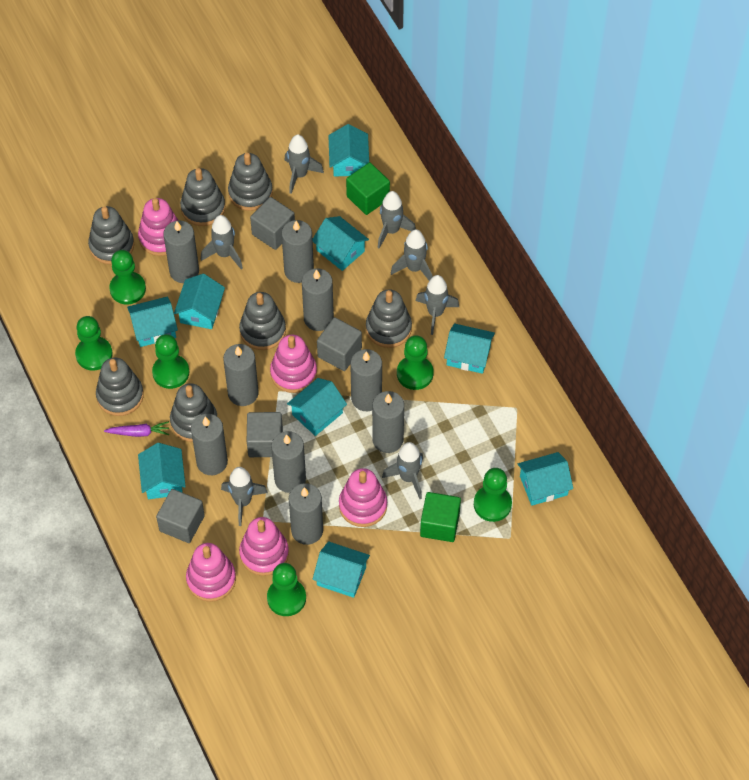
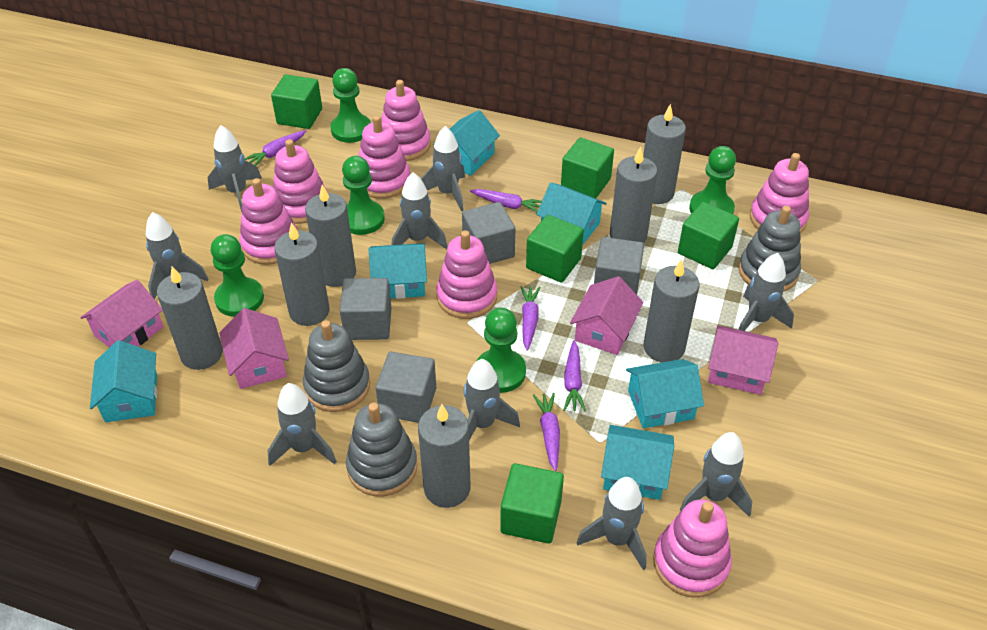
green cube: 2 -> 5
green pawn: 6 -> 5
grey candle: 9 -> 7
grey rocket: 7 -> 9
grey stacking toy: 7 -> 3
pink house: 0 -> 4
pink stacking toy: 5 -> 7
purple carrot: 1 -> 5
turquoise house: 9 -> 6

